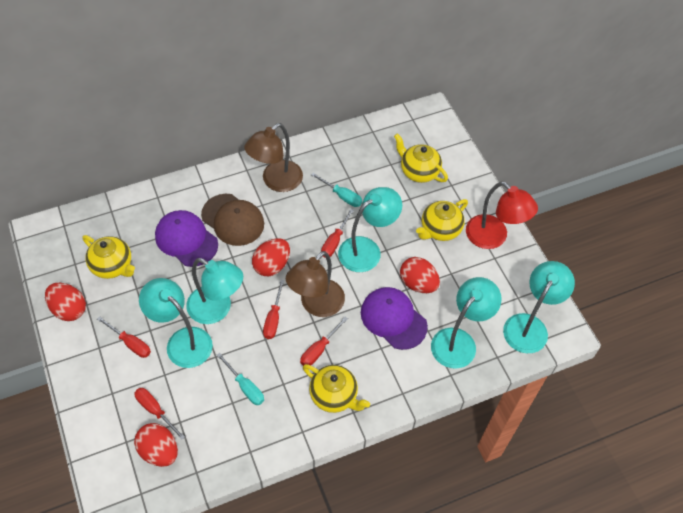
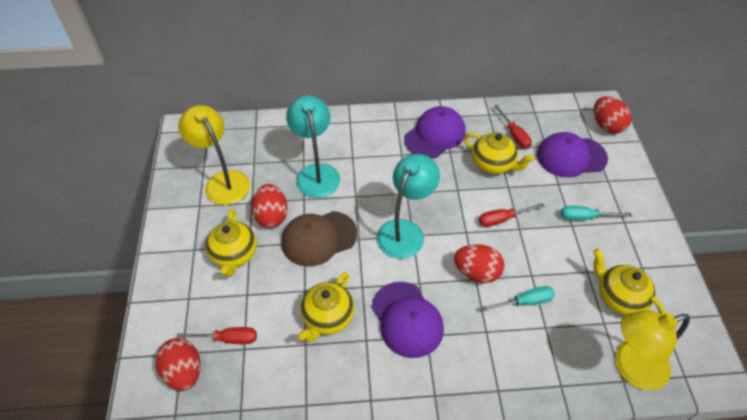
brown lamp: 2 -> 0
purple cap: 2 -> 3
red lamp: 1 -> 0
red screwdriver: 5 -> 3
turquoise lamp: 5 -> 2
yellow lamp: 0 -> 2

